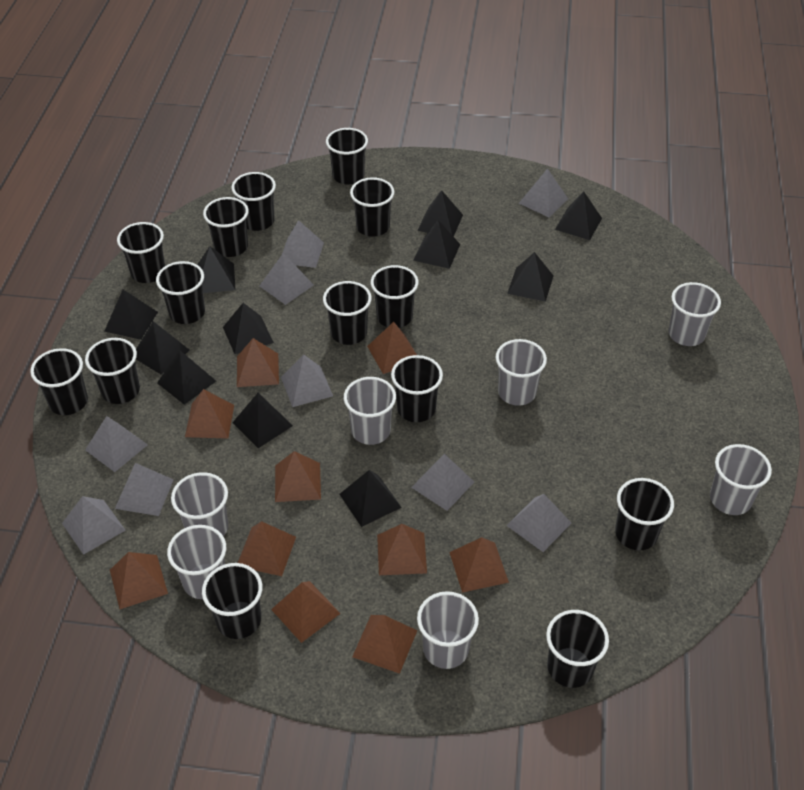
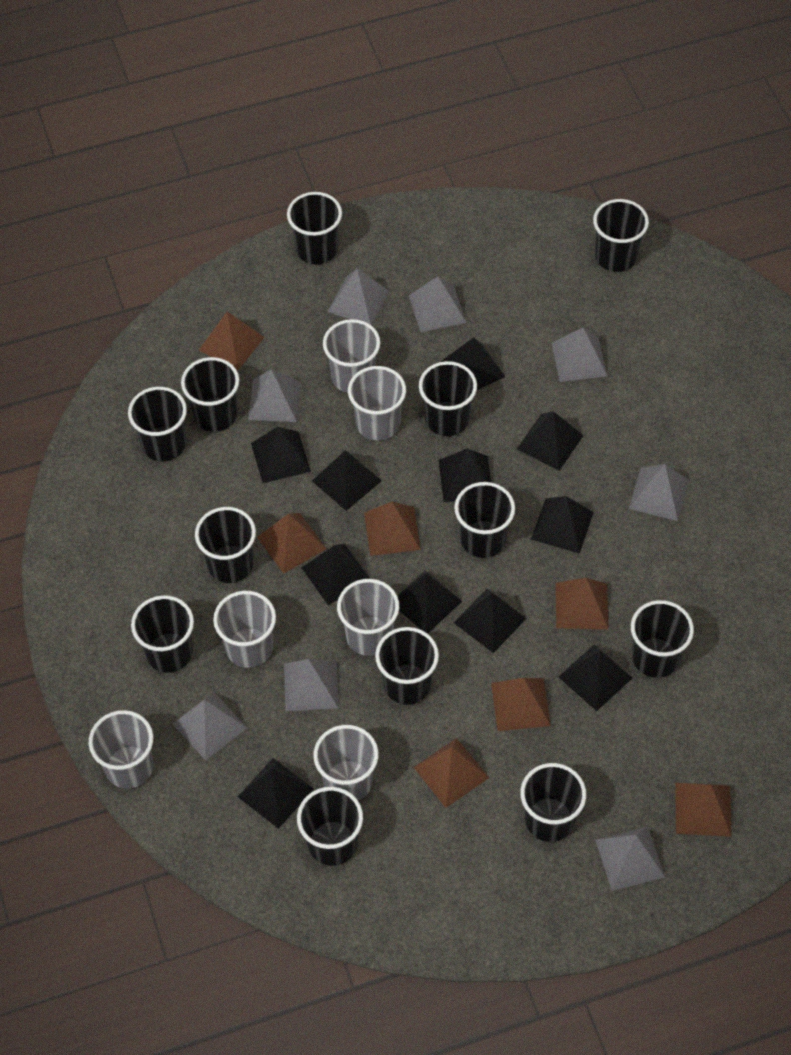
black cup: 14 -> 12
brown pyramid: 10 -> 7
grey cup: 7 -> 6
grey pyramid: 9 -> 8

